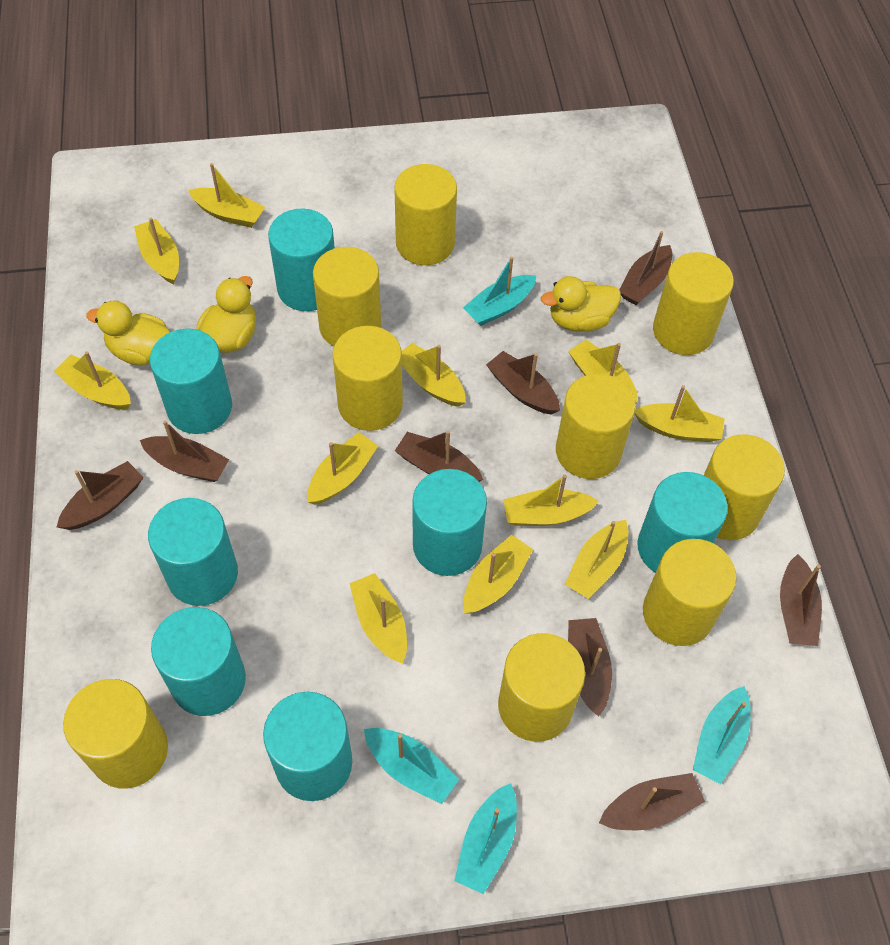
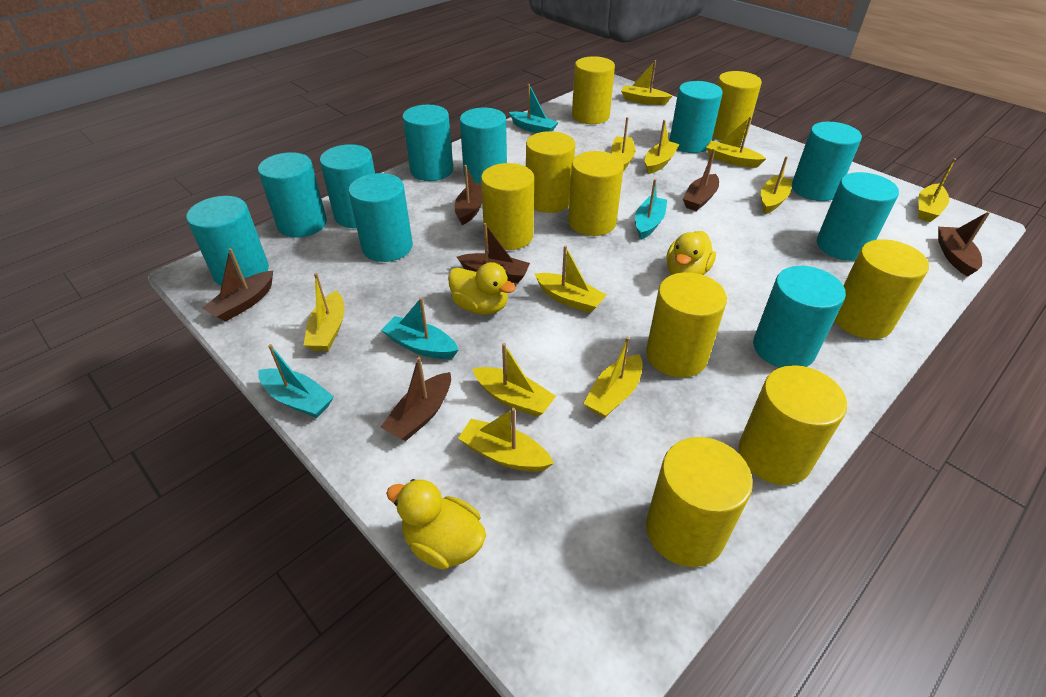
brown boat: 8 -> 6
turquoise cylinder: 7 -> 10

